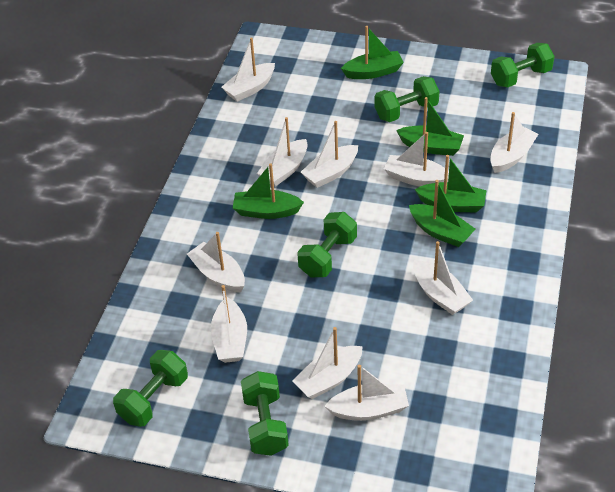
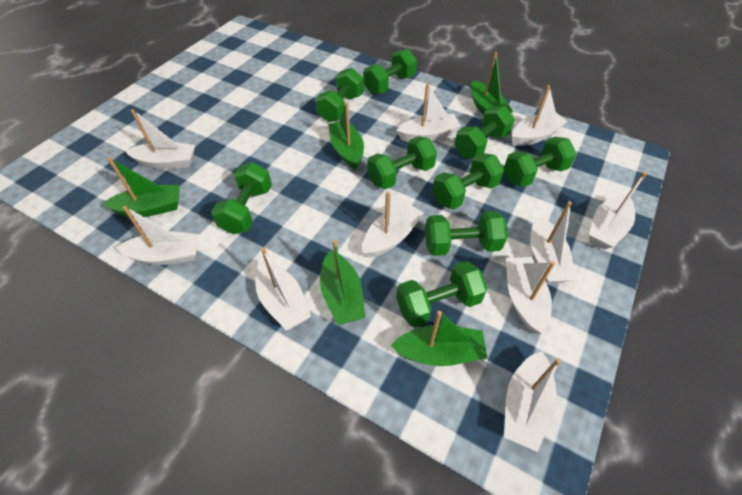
green dumbbell: 5 -> 9

